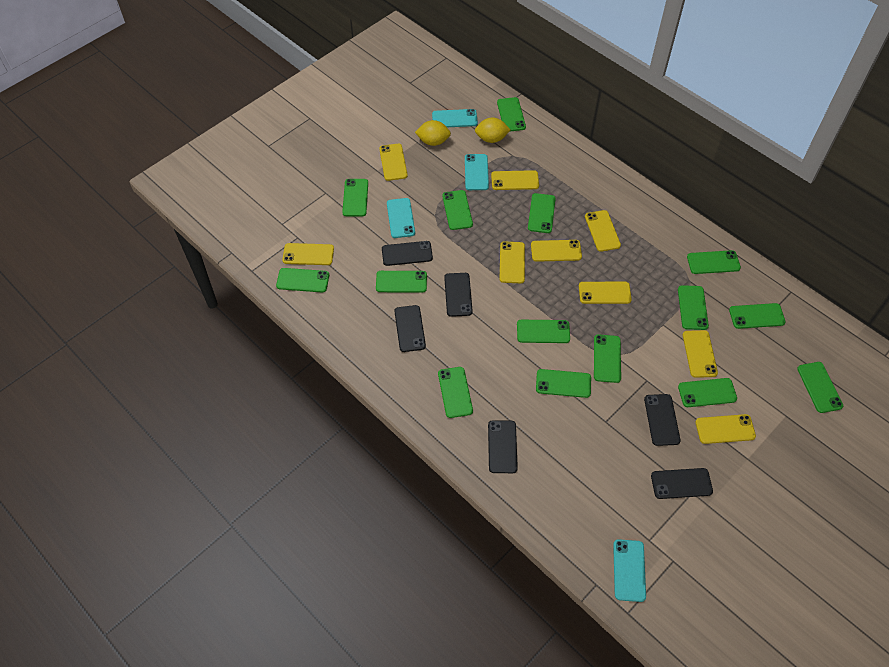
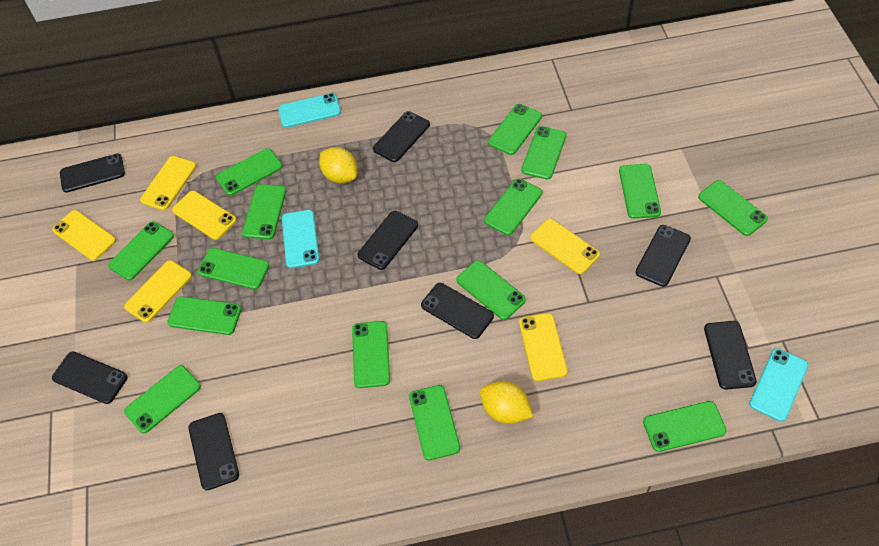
black phone: 6 -> 8
turquoise phone: 4 -> 3
yellow phone: 9 -> 6

